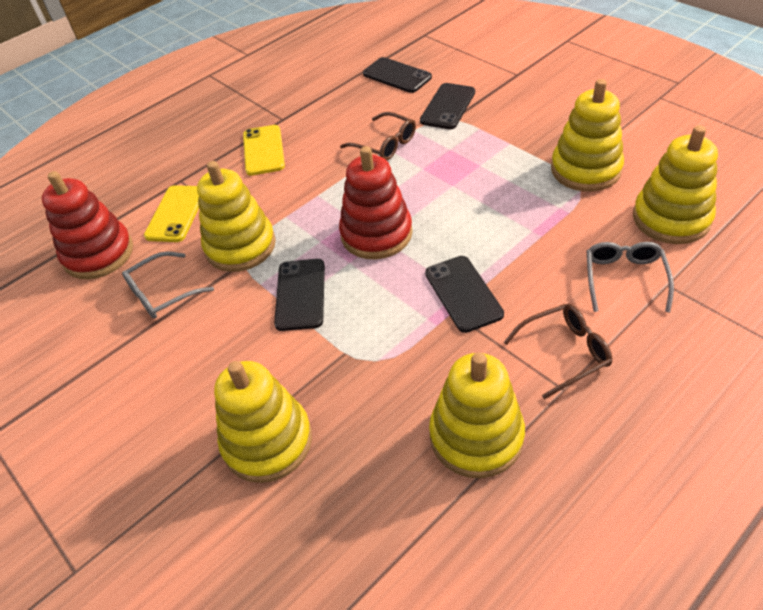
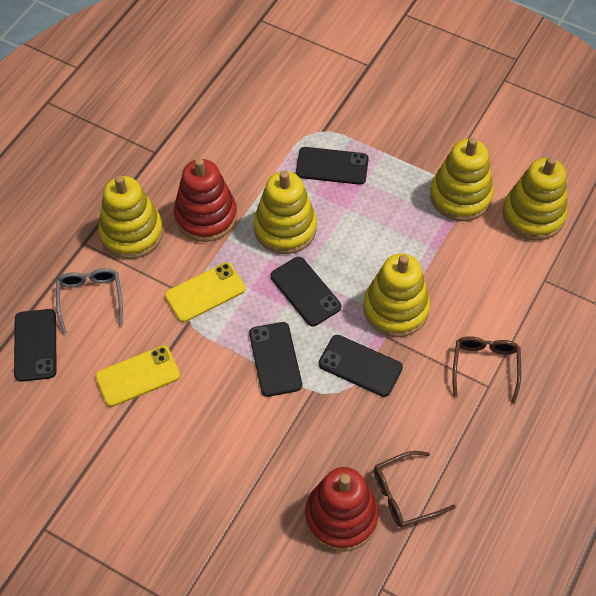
black phone: 4 -> 5
grey glasses: 2 -> 1

